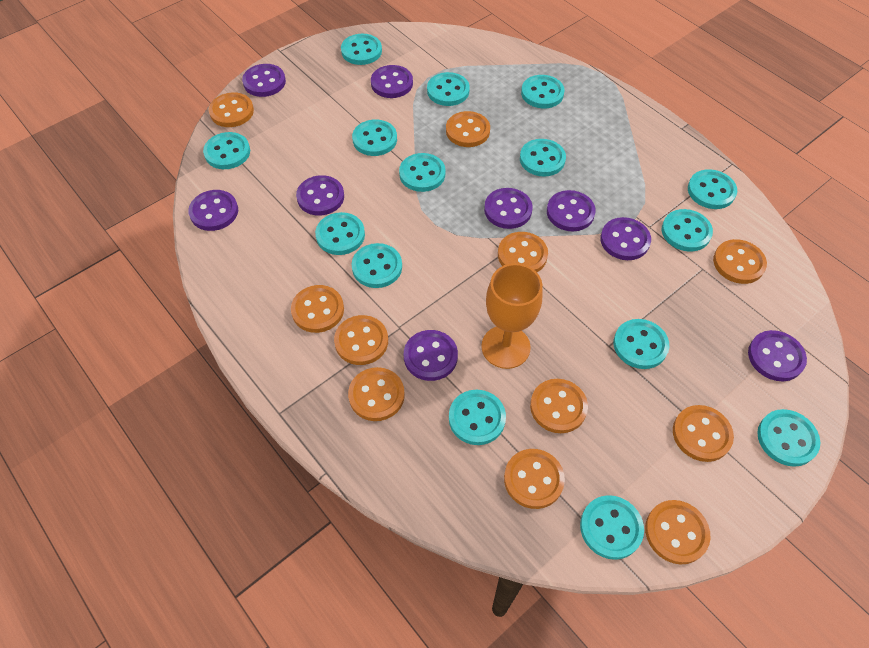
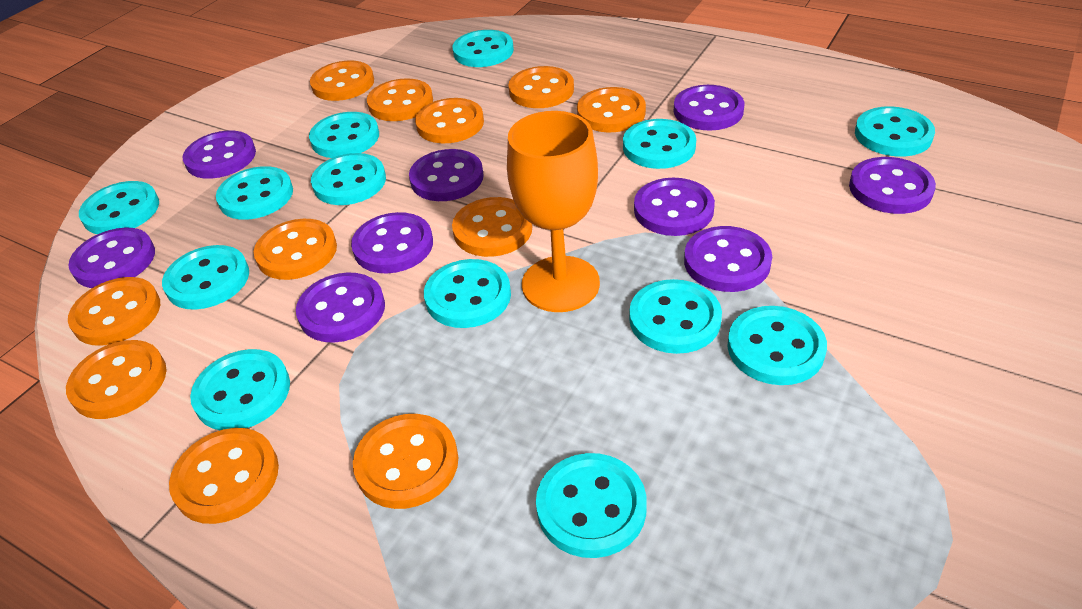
turquoise button: 15 -> 13

